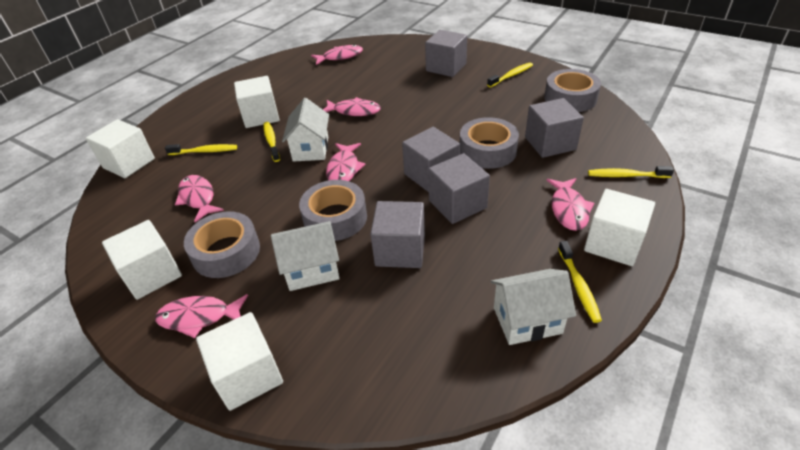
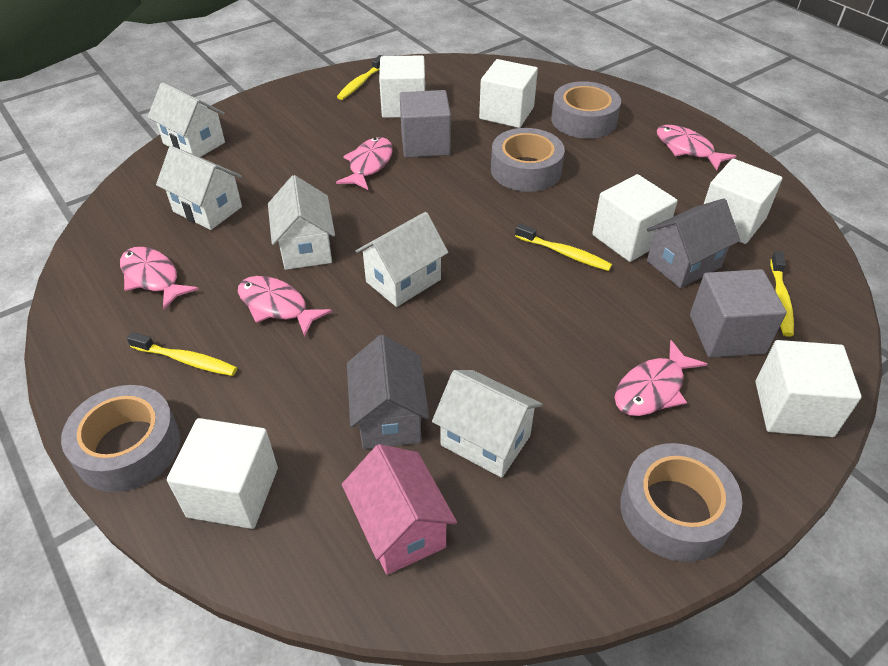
grey cube: 5 -> 2
grey house: 0 -> 2
pink fish: 6 -> 5
pink house: 0 -> 1
white cube: 5 -> 6
white house: 3 -> 5
yellow toothbrush: 5 -> 4

